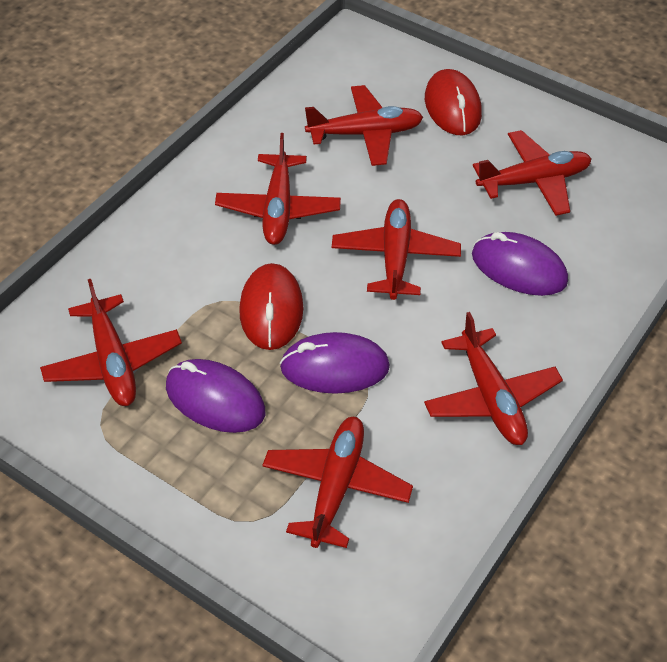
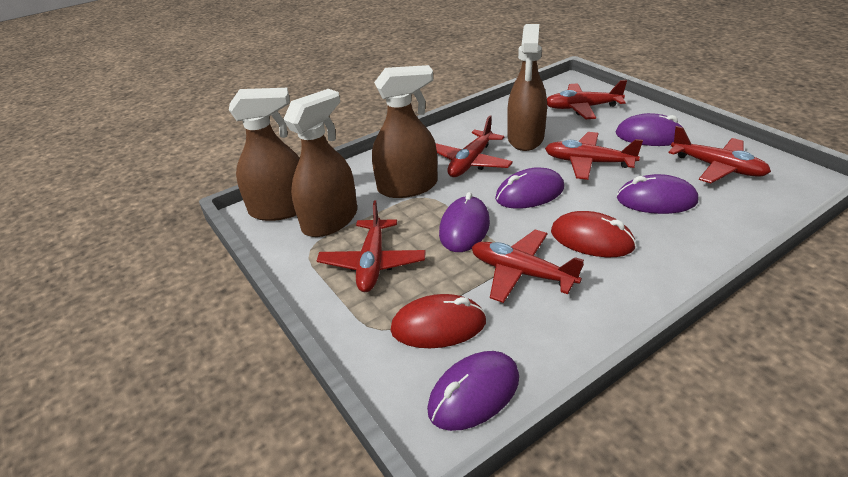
brown spray bottle: 0 -> 4
purple mouse: 3 -> 5
red plane: 7 -> 6

